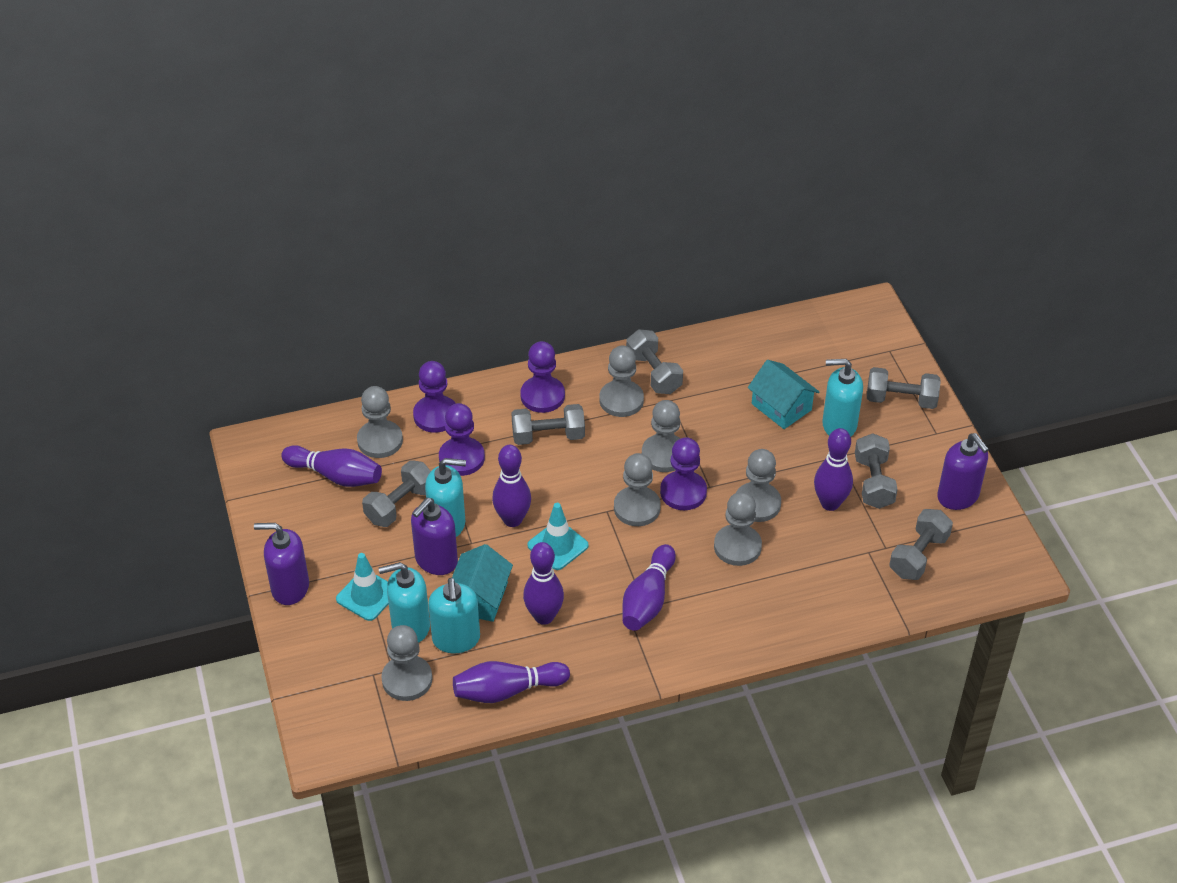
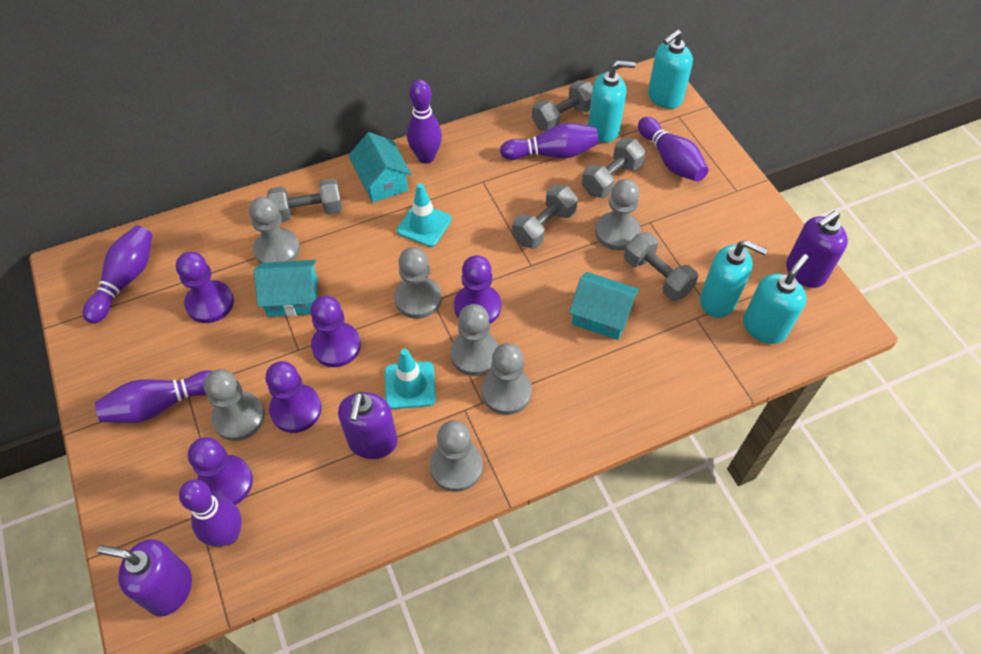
grey dumbbell: 6 -> 5
purple pawn: 4 -> 5
turquoise house: 2 -> 3

